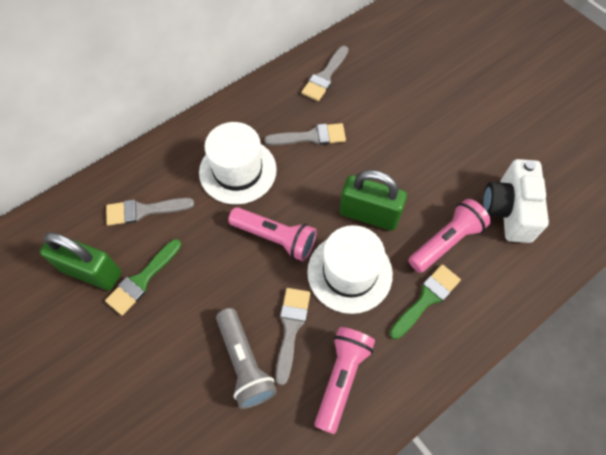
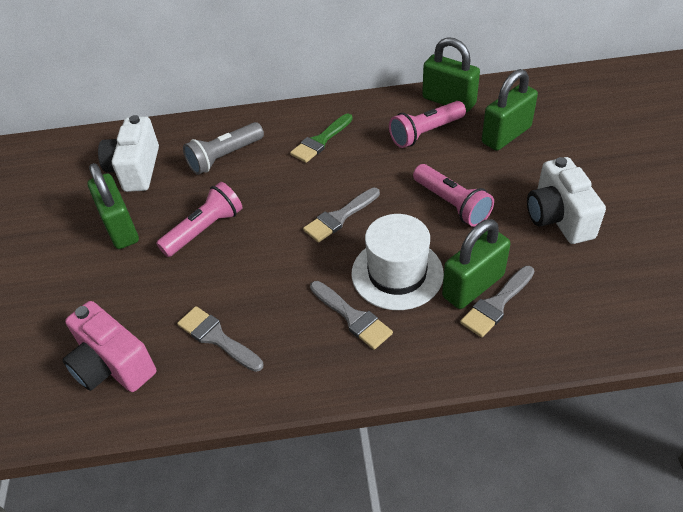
green brush: 2 -> 1
green padlock: 2 -> 4
pink camera: 0 -> 1
white camera: 1 -> 2
white hat: 2 -> 1

